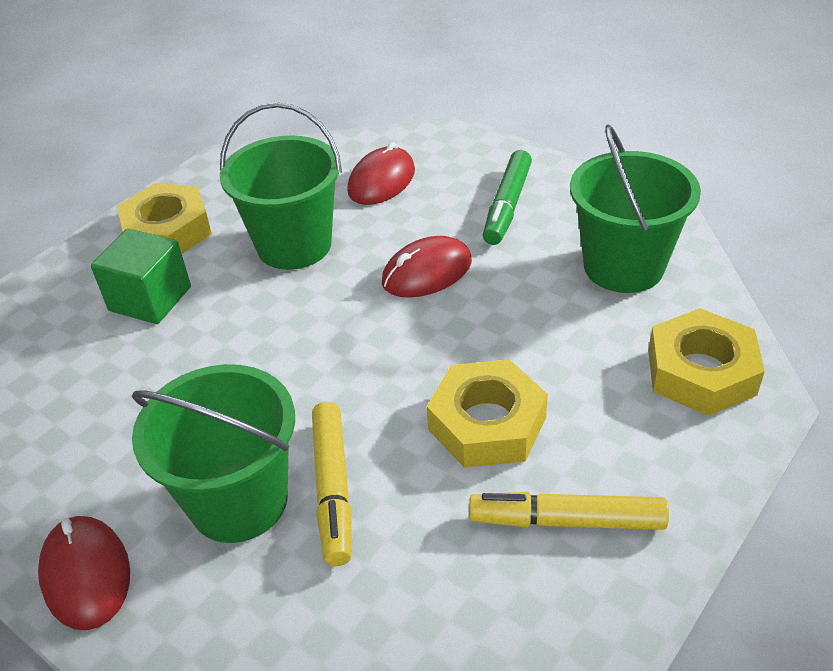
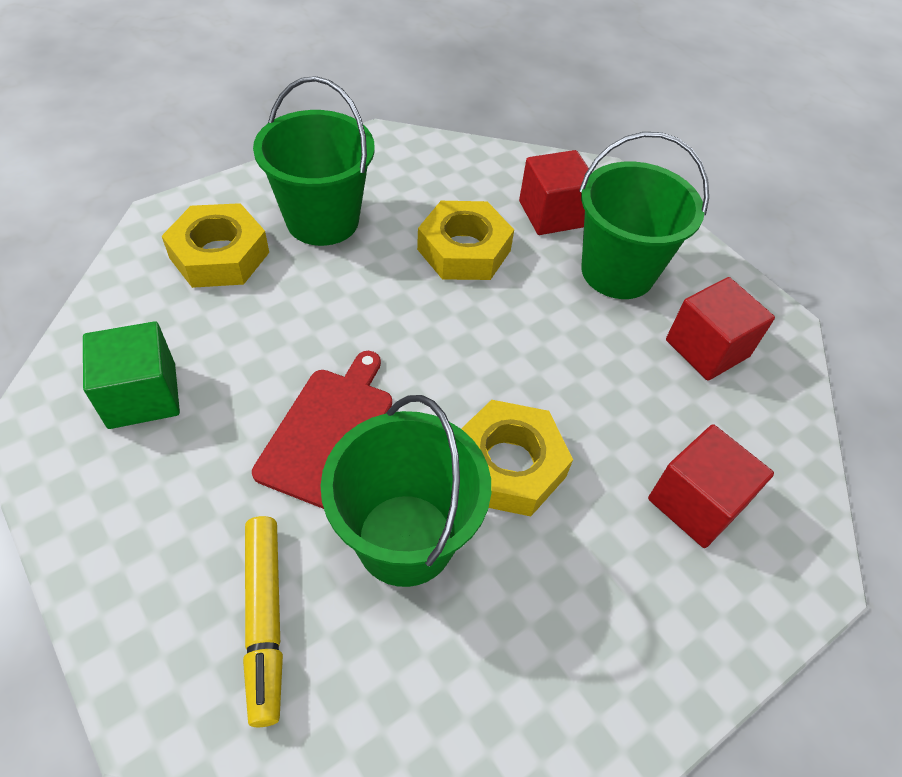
green marker: 1 -> 0
red cube: 0 -> 3
red cutting board: 0 -> 1
red mouse: 3 -> 0
yellow marker: 2 -> 1

